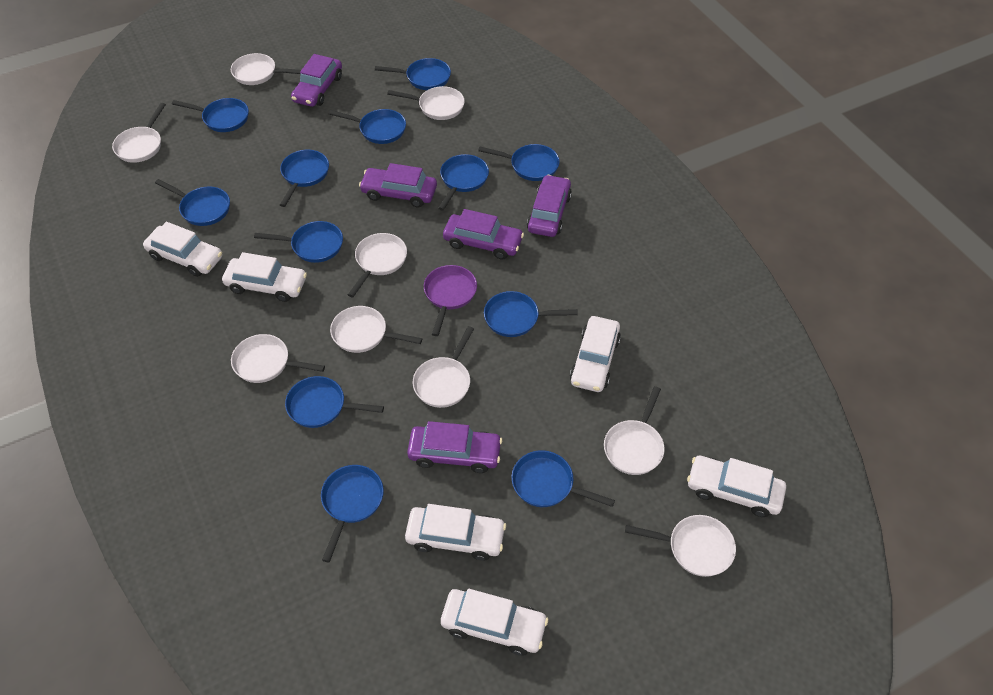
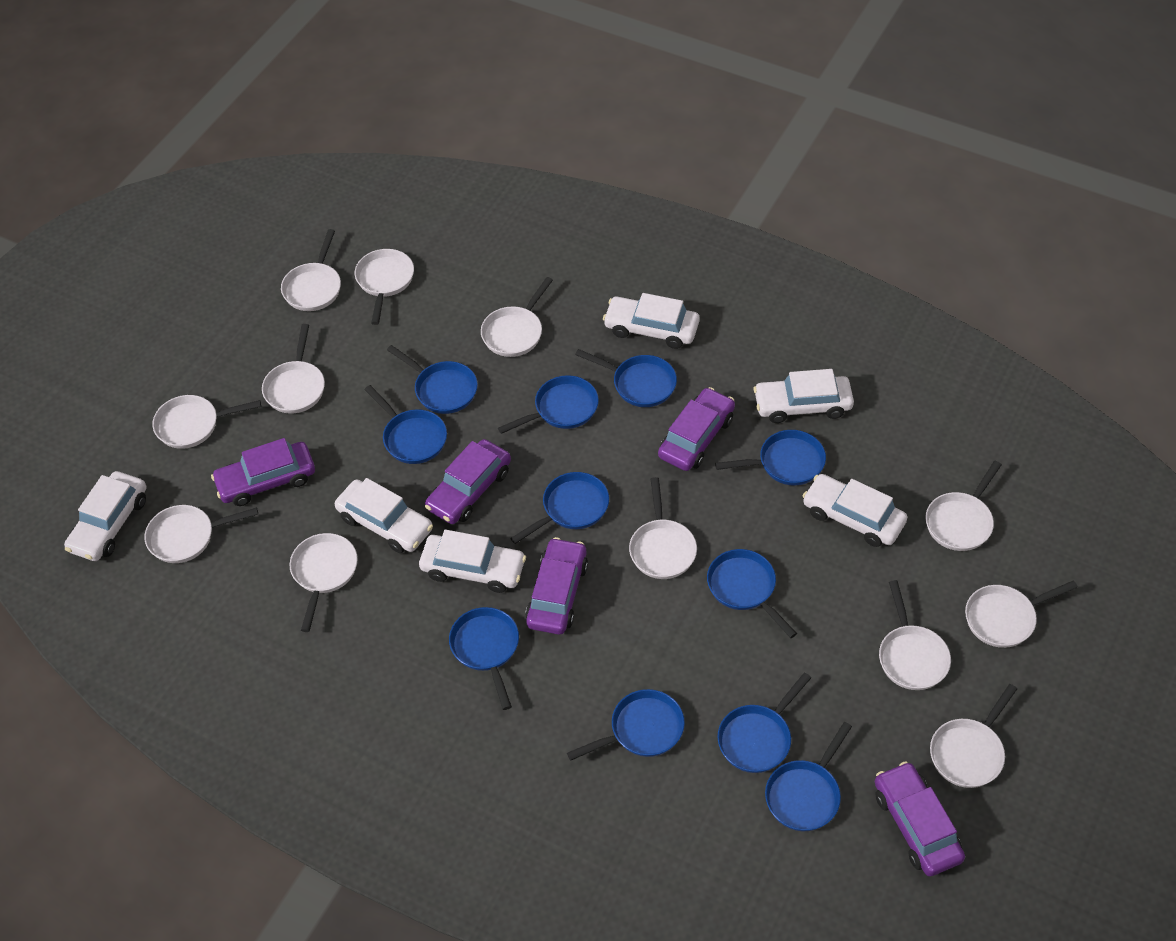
blue pan: 12 -> 11
purple pan: 1 -> 0
white pan: 9 -> 12

